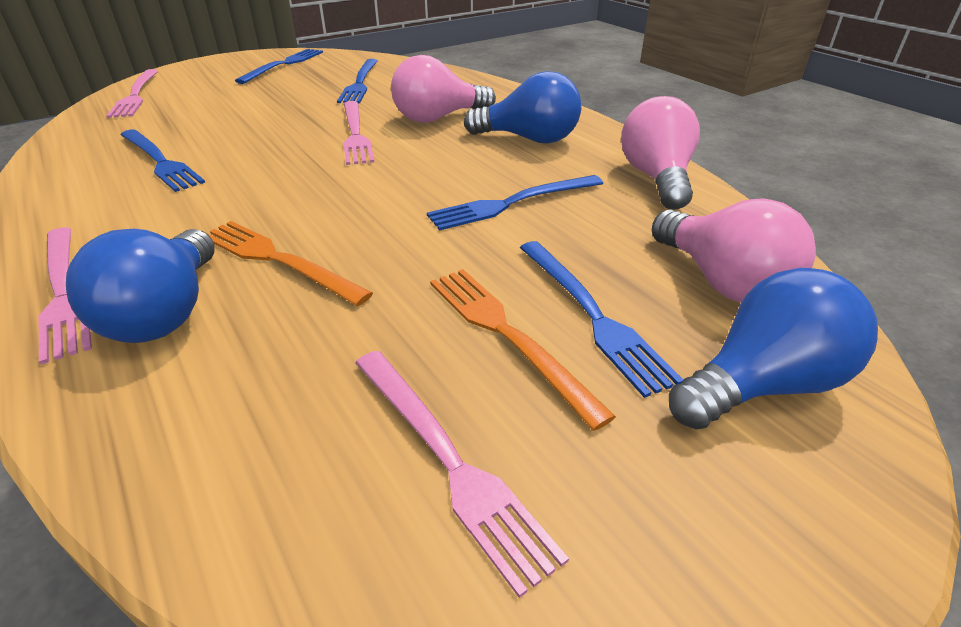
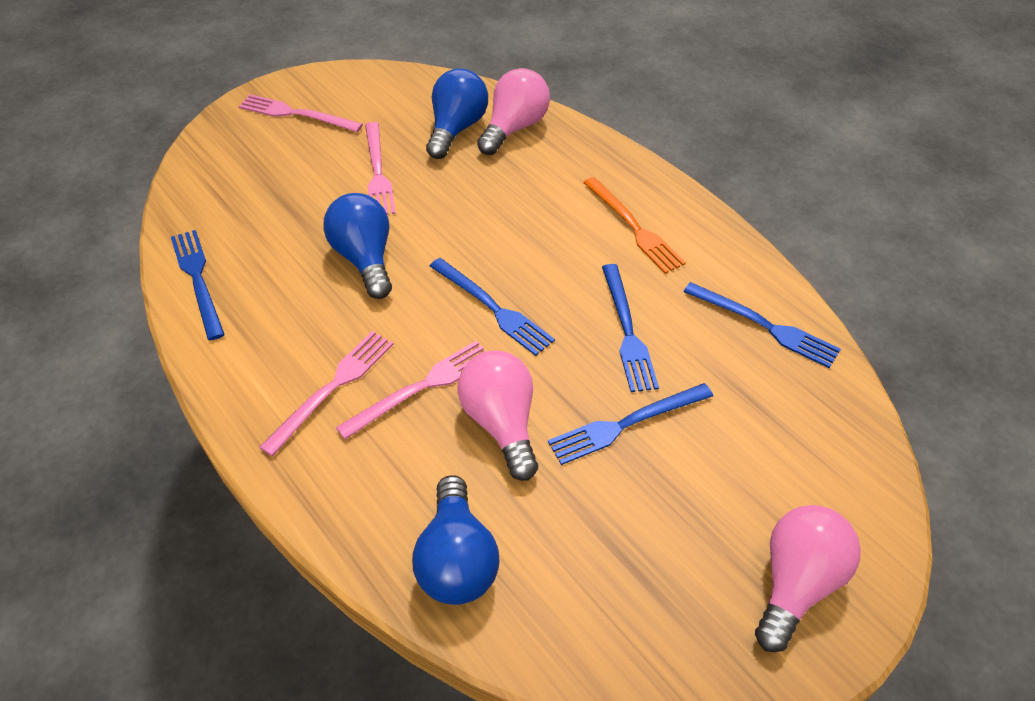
orange fork: 2 -> 1

